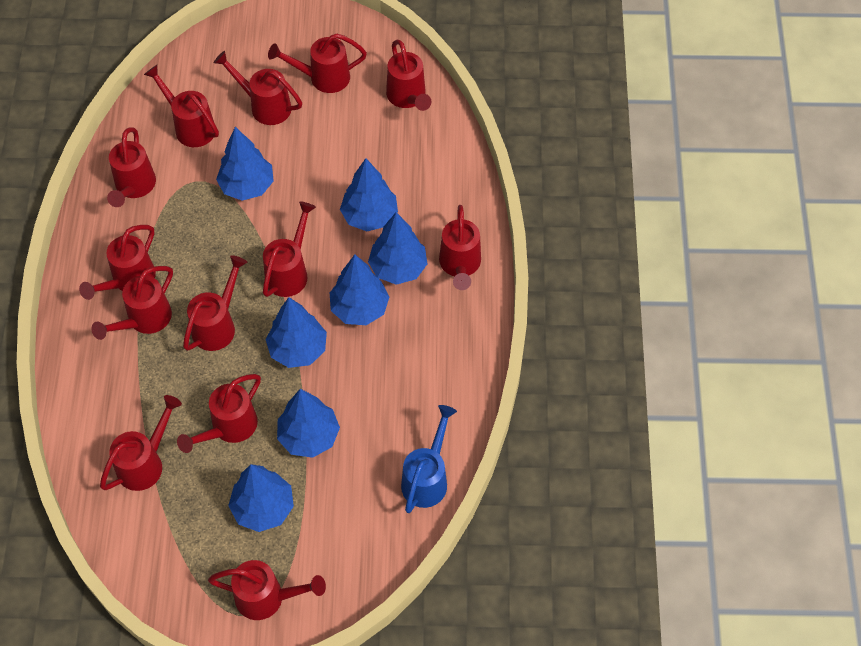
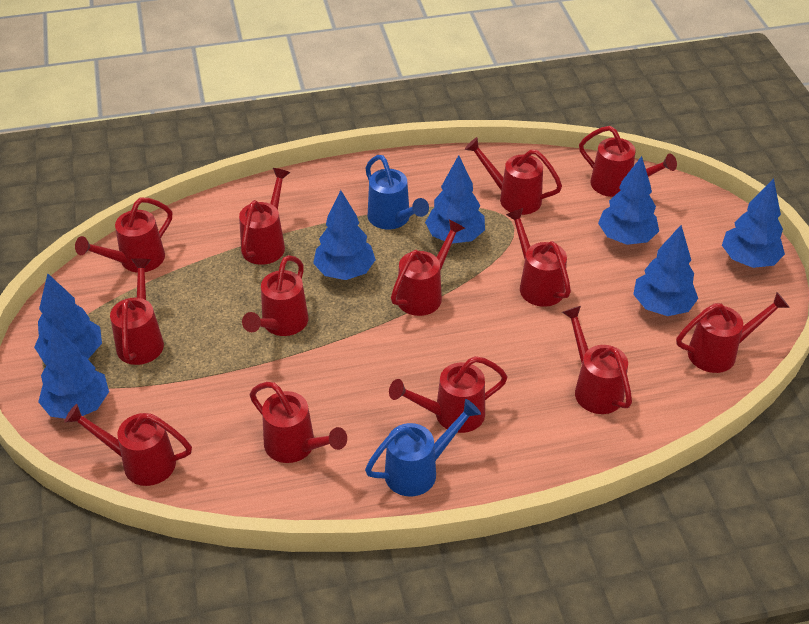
blue watering can: 1 -> 2

